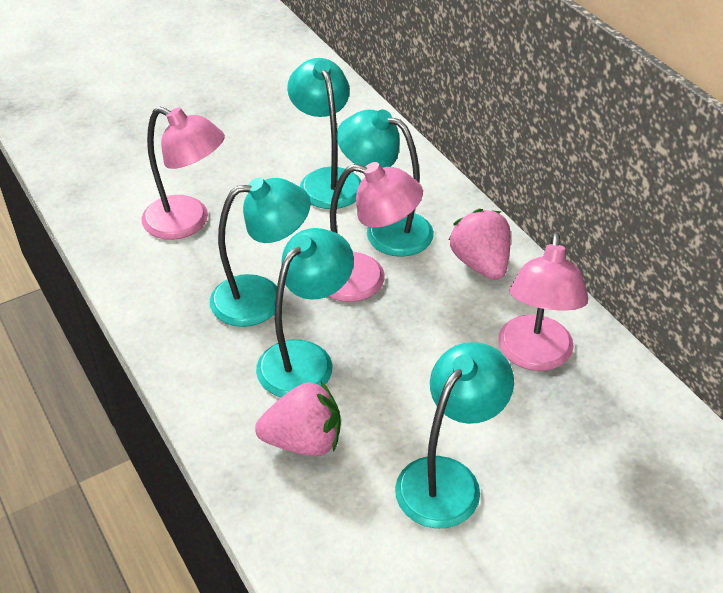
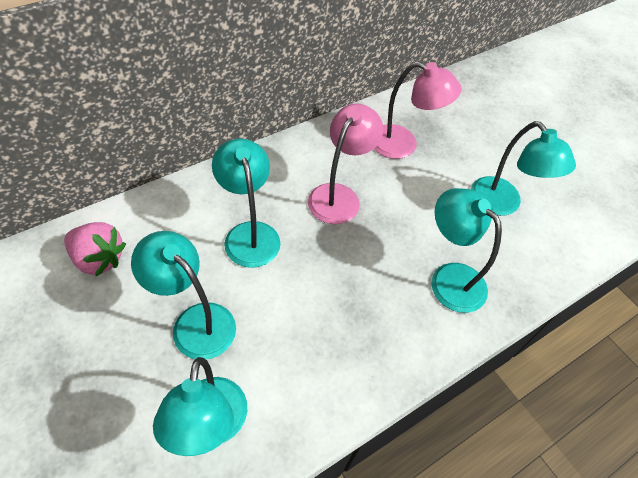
pink lamp: 3 -> 2
pink strawberry: 2 -> 1

